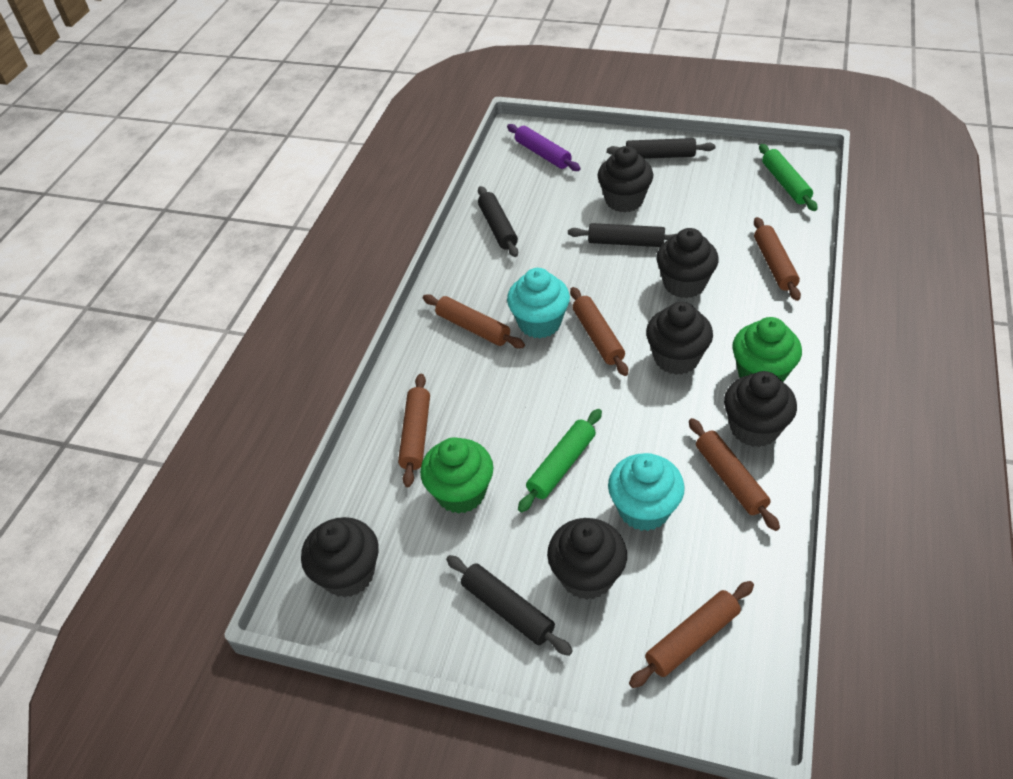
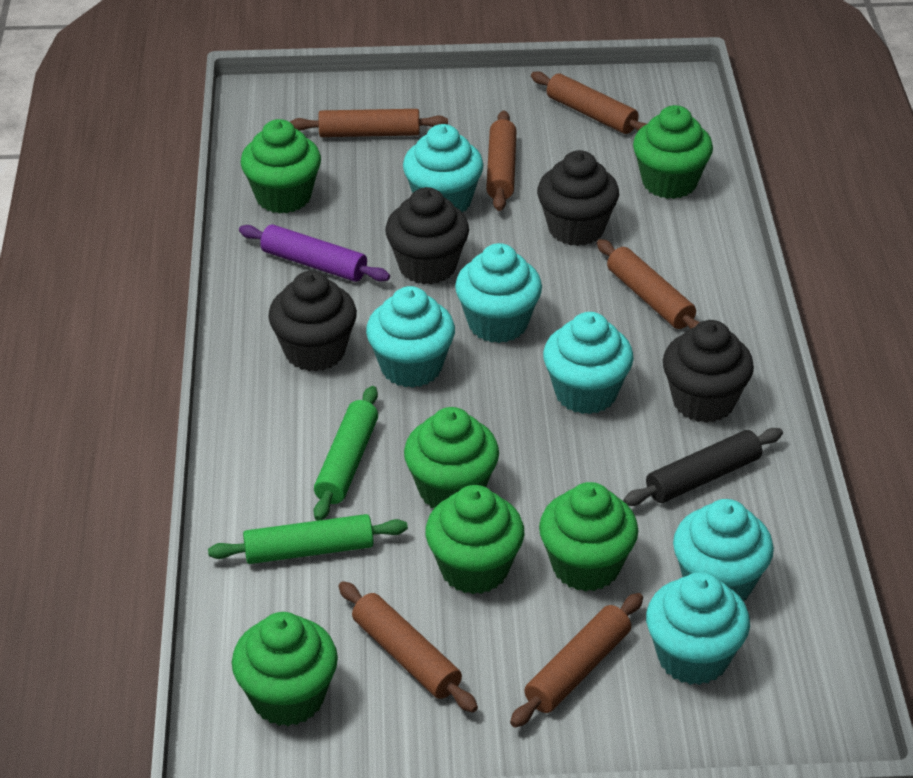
black cupcake: 6 -> 4
black rolling pin: 4 -> 1
green cupcake: 2 -> 6
turquoise cupcake: 2 -> 6

